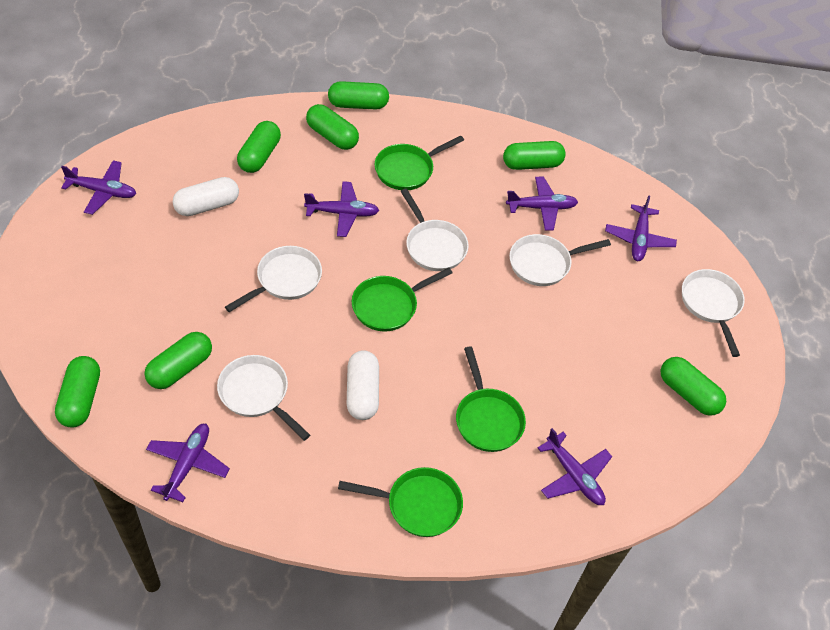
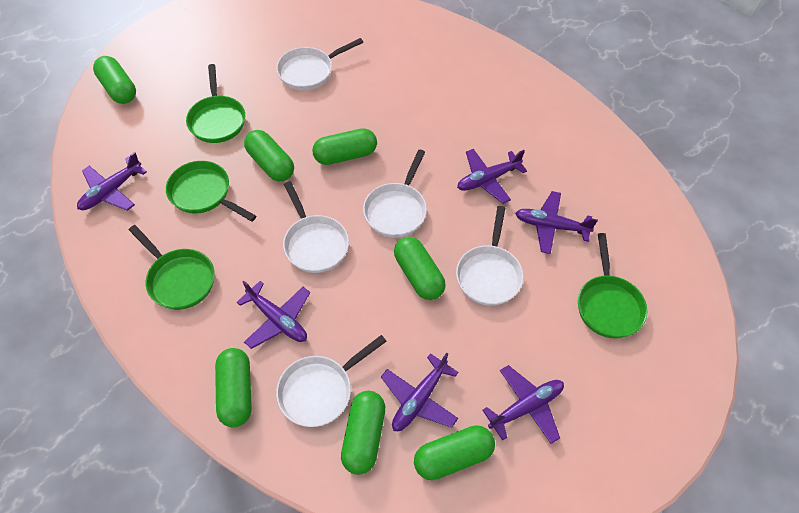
white capsule: 2 -> 0

